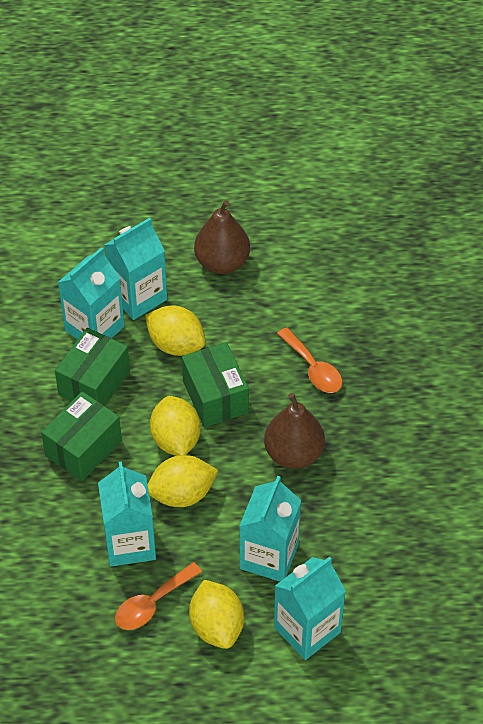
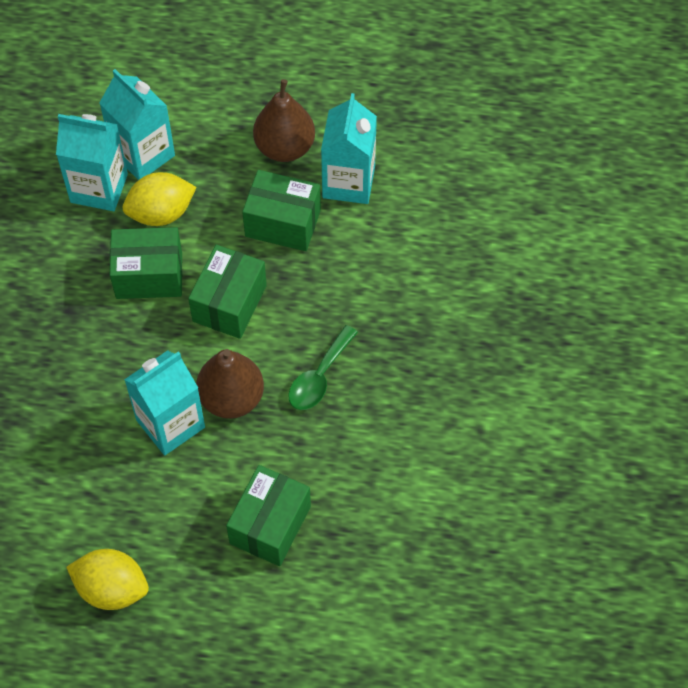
green box: 3 -> 4
green spoon: 0 -> 1
orange spoon: 2 -> 0
turquoise carton: 5 -> 4
yellow lemon: 4 -> 2

